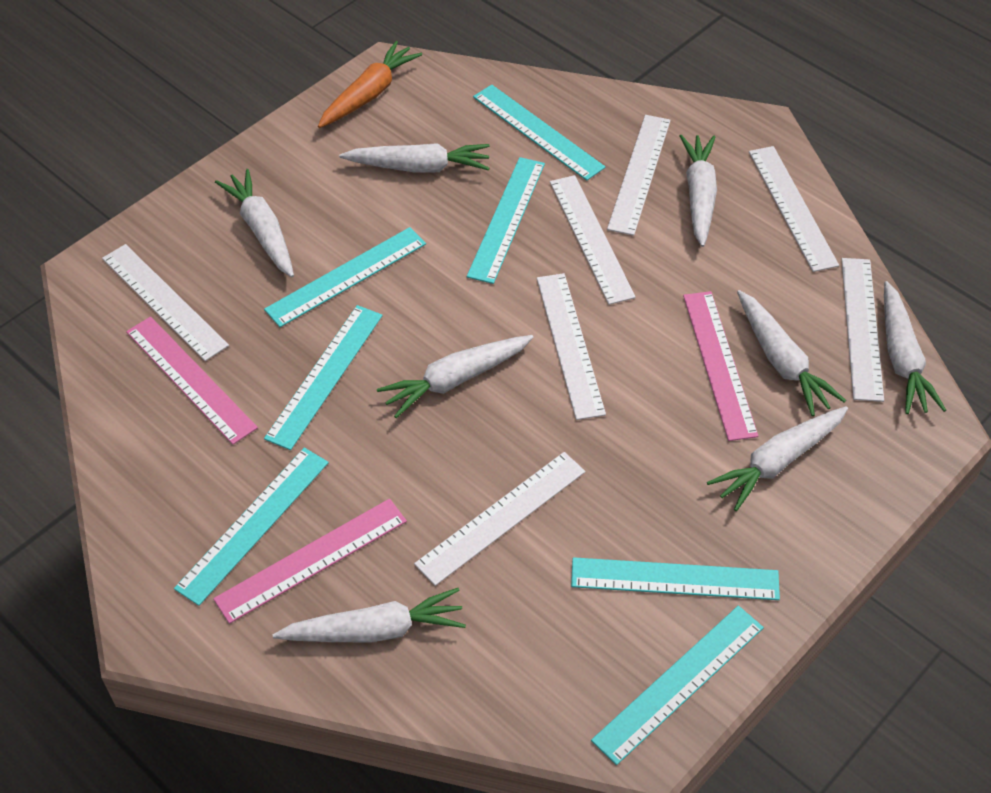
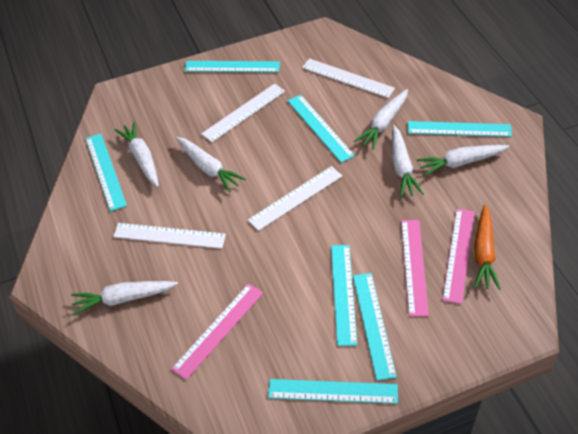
white carrot: 8 -> 6
white ruler: 7 -> 4

